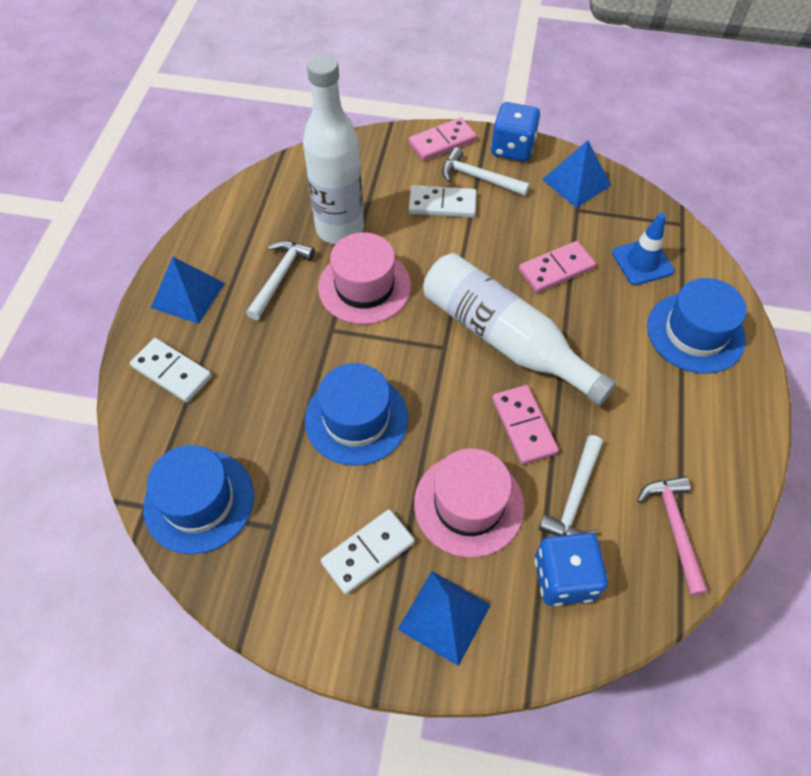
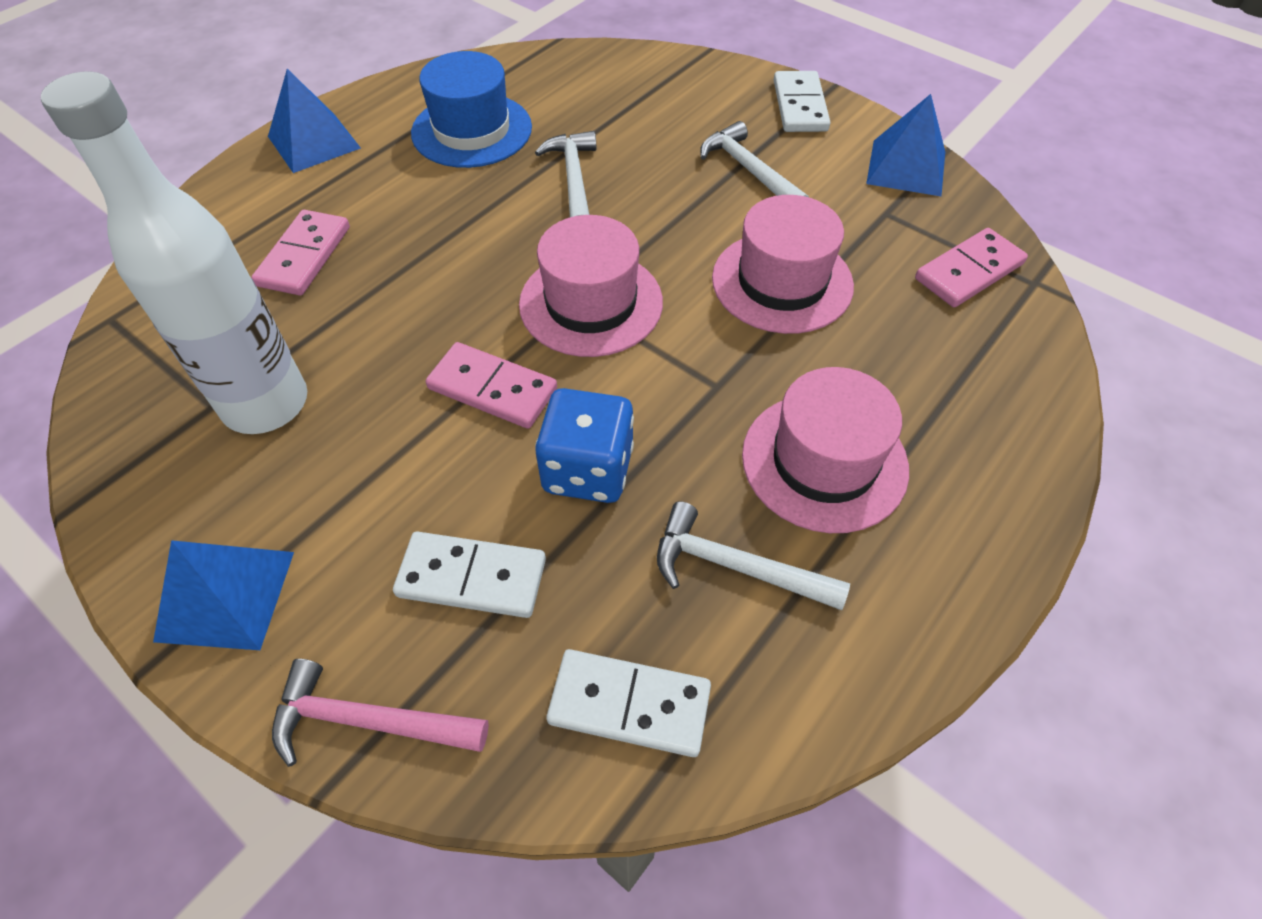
blue dice: 2 -> 1
blue hat: 3 -> 1
blue traffic cone: 1 -> 0
pink hat: 2 -> 3
white bottle: 2 -> 1

